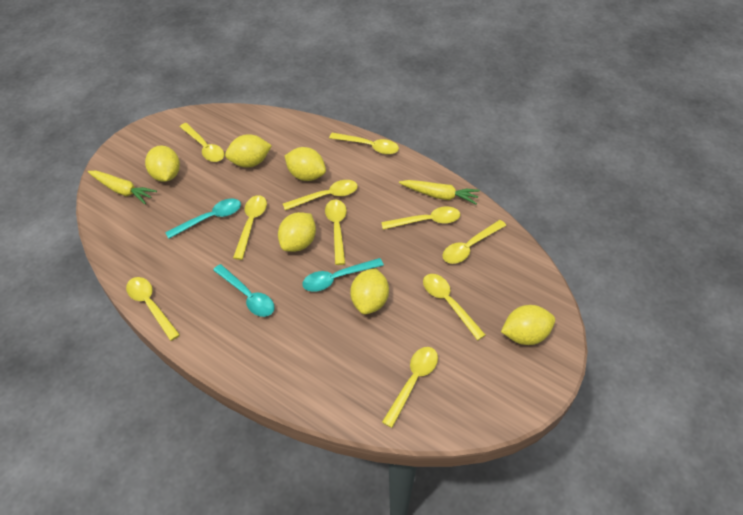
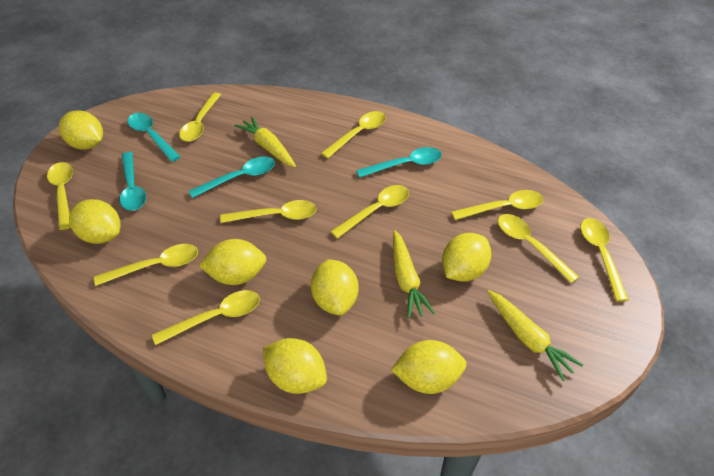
turquoise spoon: 3 -> 4
yellow carrot: 2 -> 3
yellow lemon: 6 -> 7

